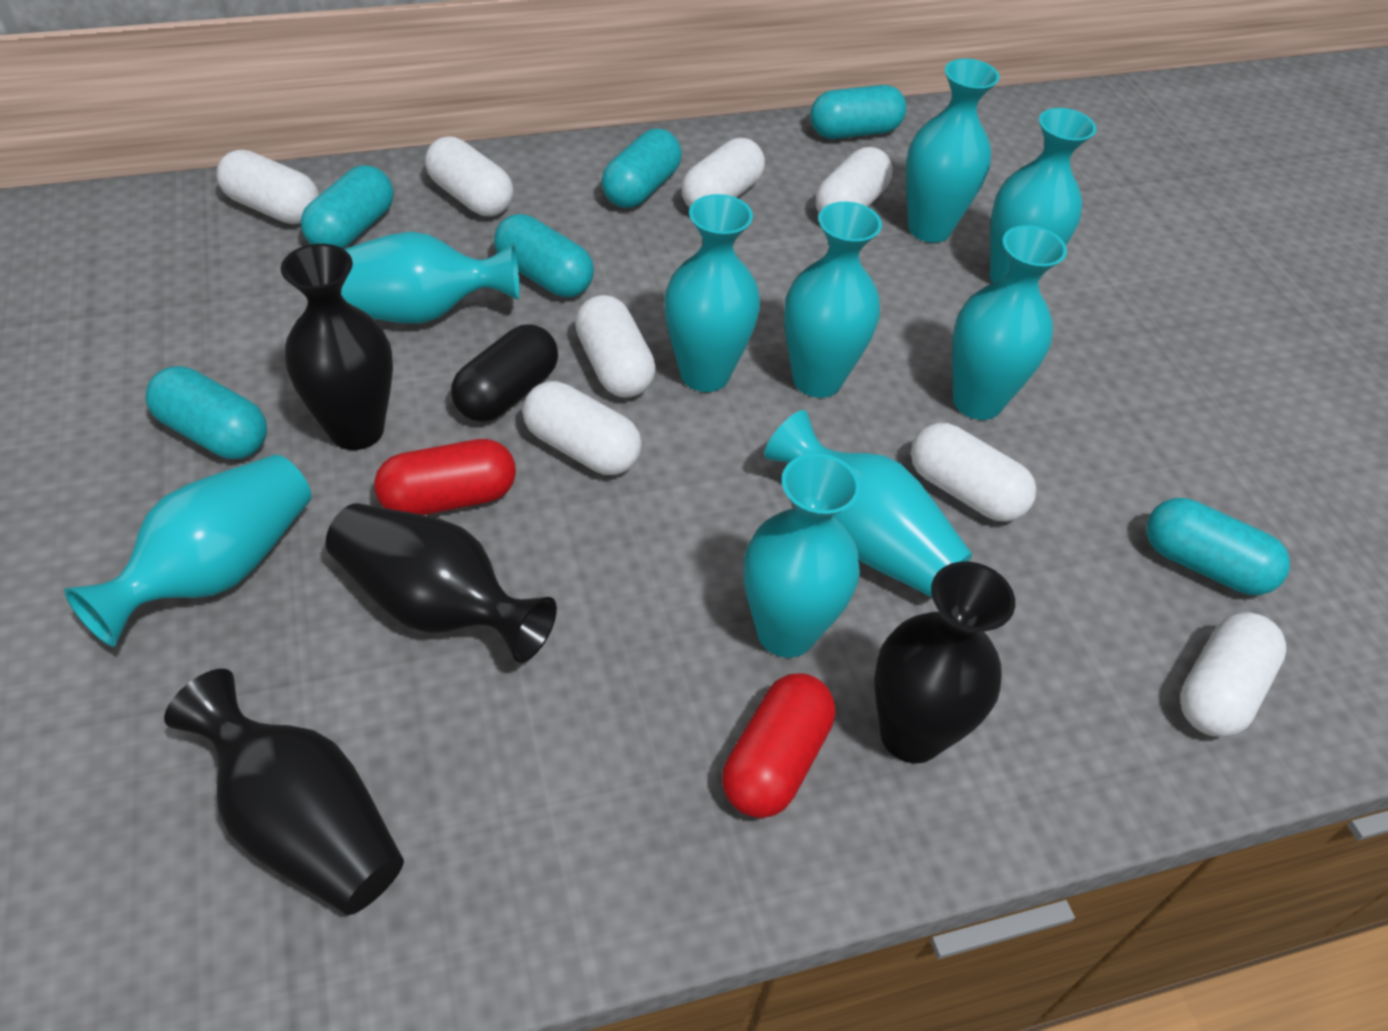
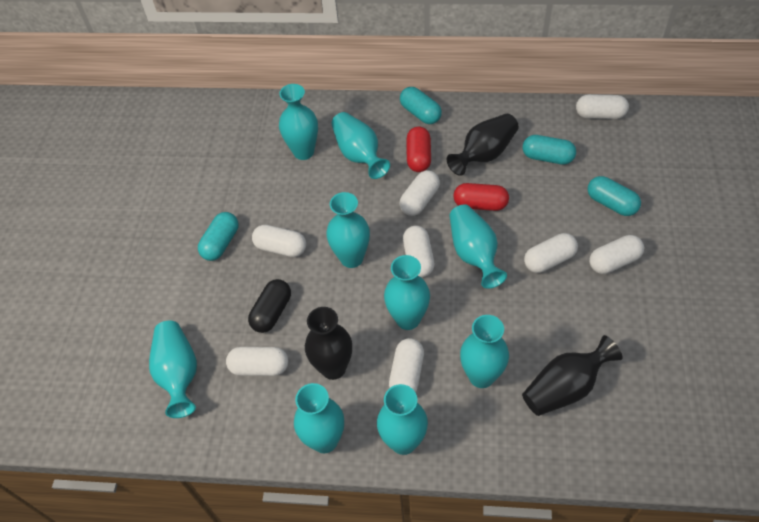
black vase: 4 -> 3
turquoise capsule: 6 -> 4

